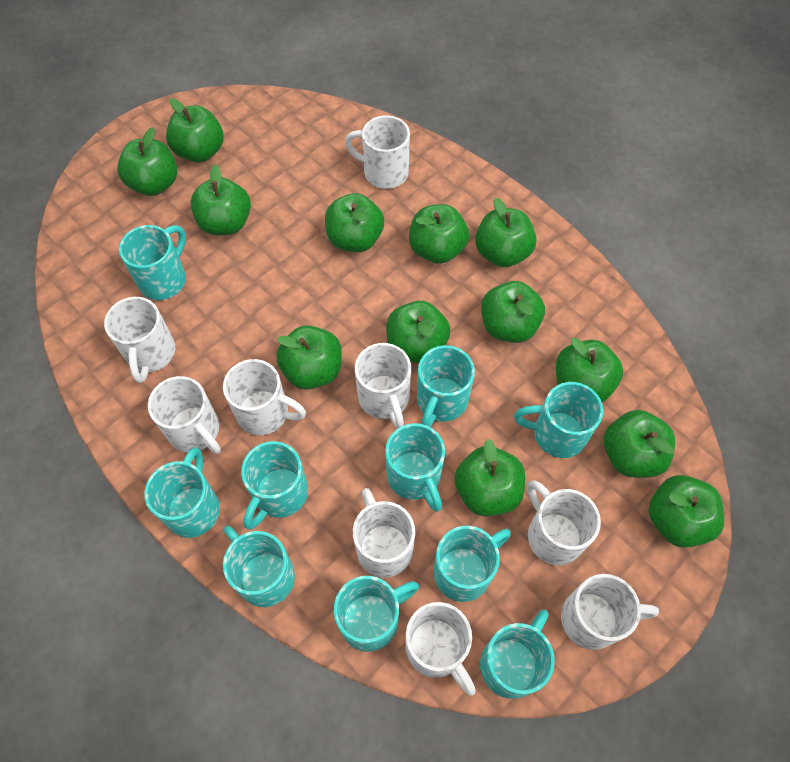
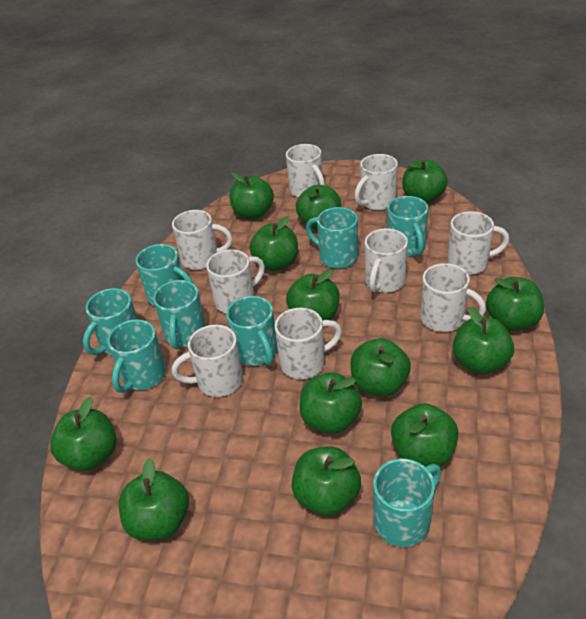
turquoise mug: 10 -> 8

